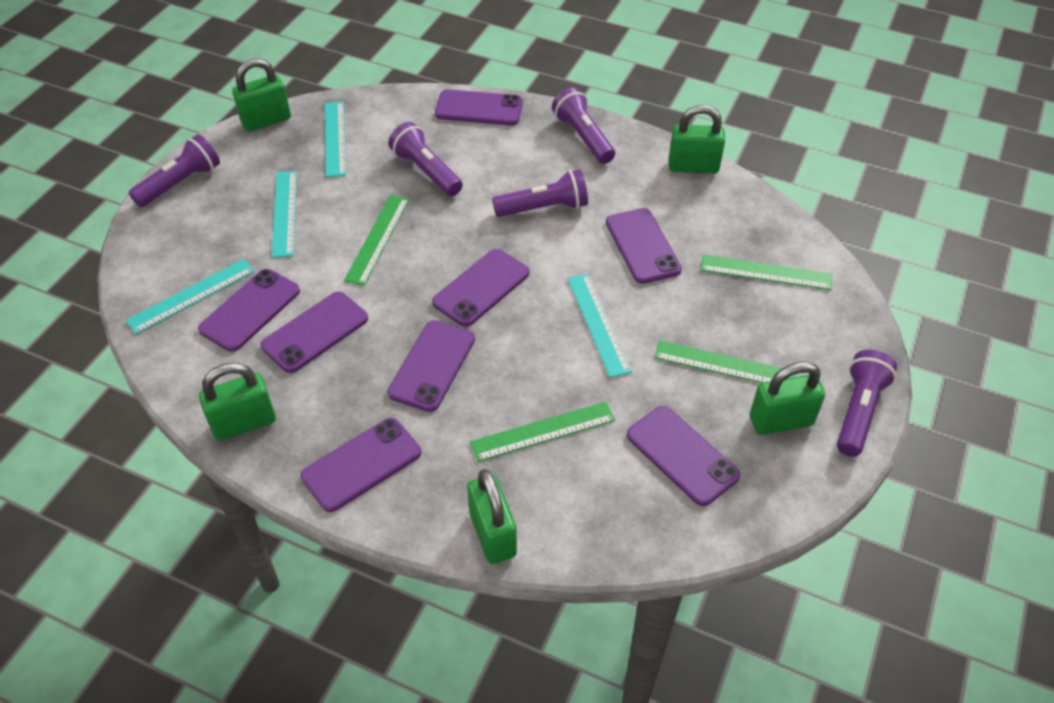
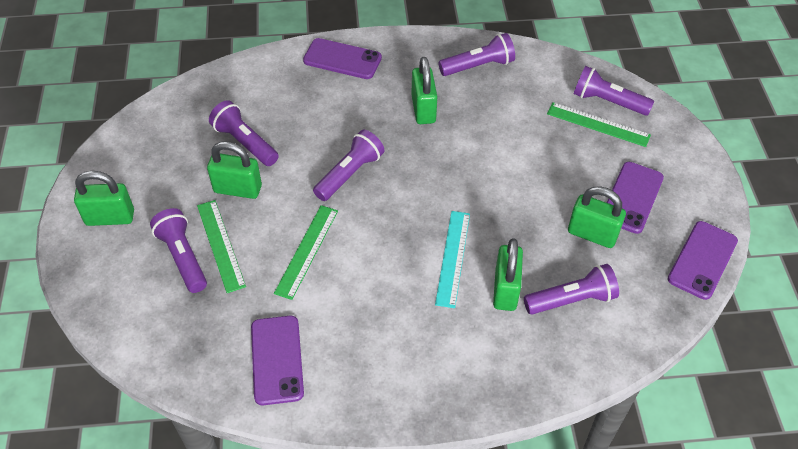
green ruler: 4 -> 3
purple flashlight: 5 -> 6
purple phone: 8 -> 4
turquoise ruler: 4 -> 1

